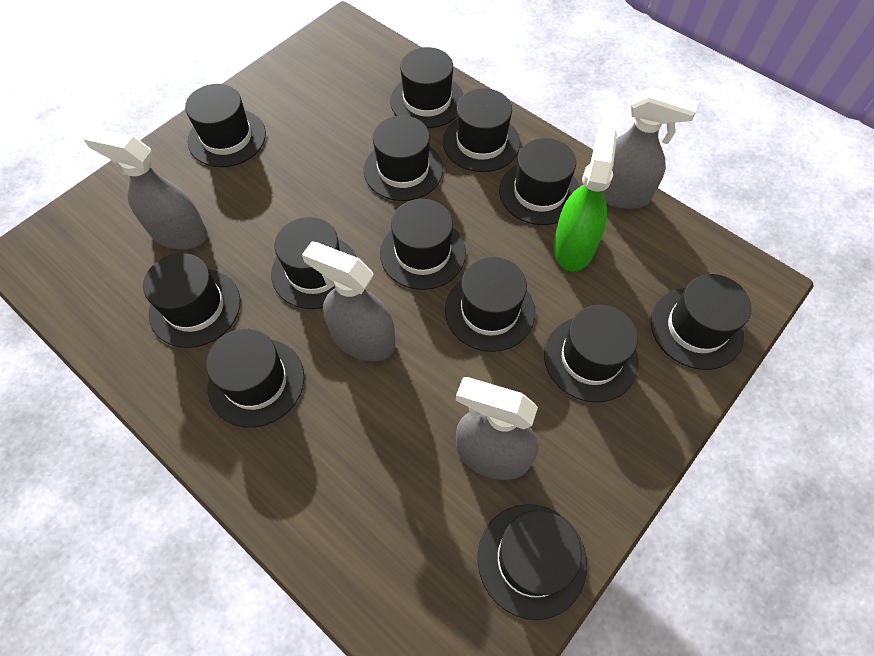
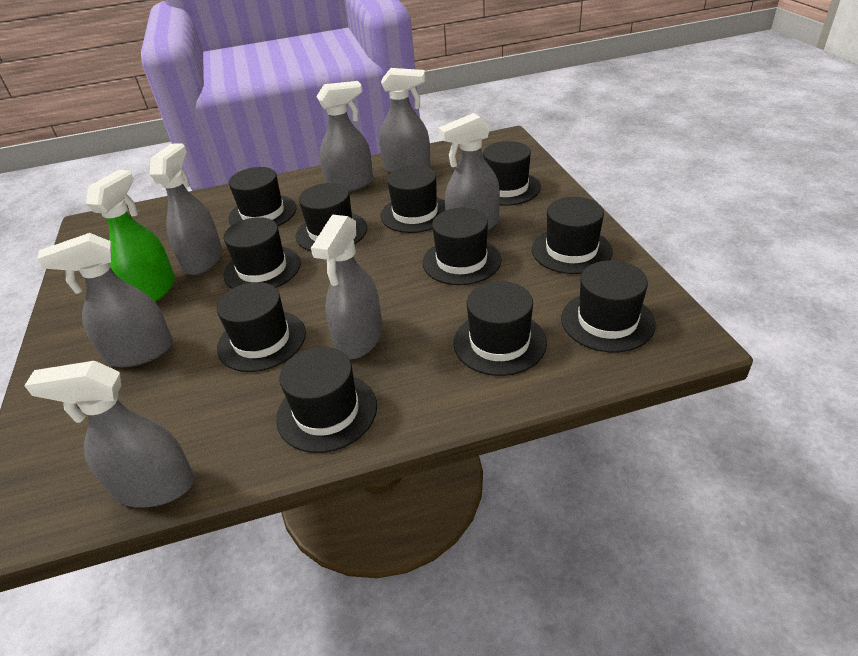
black hat: 13 -> 11
grey spray bottle: 4 -> 7

